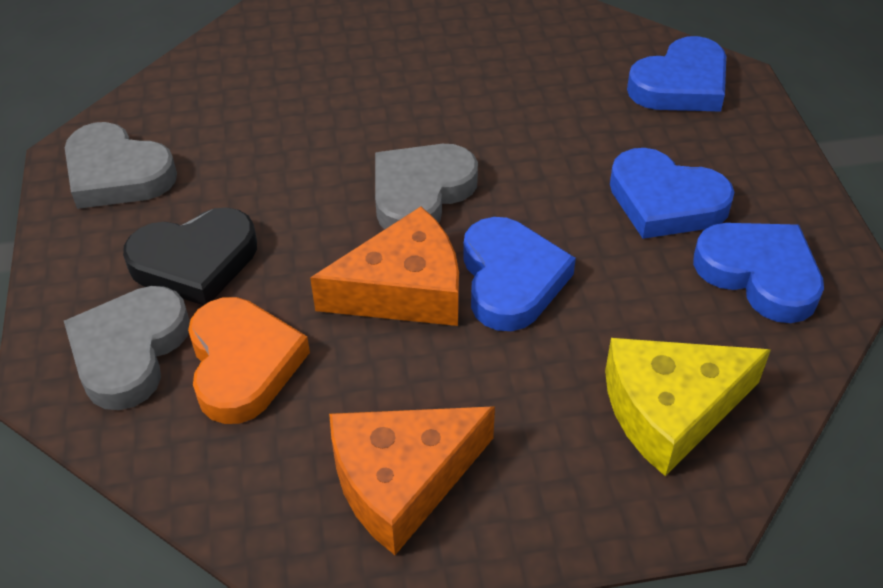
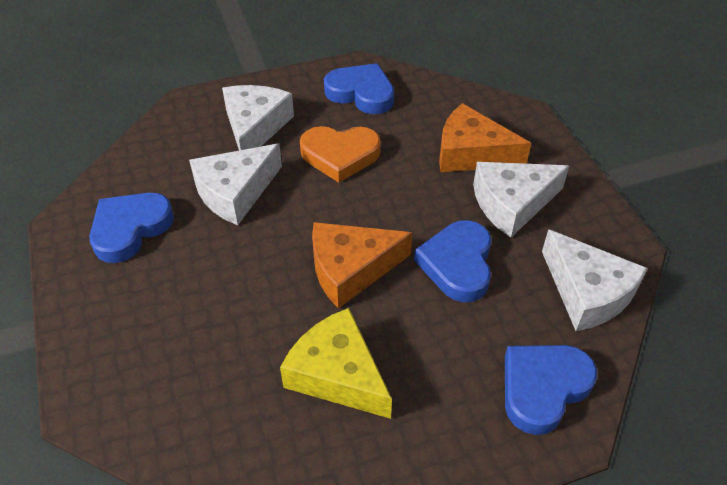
black heart: 1 -> 0
grey heart: 3 -> 0
white cheese: 0 -> 4

